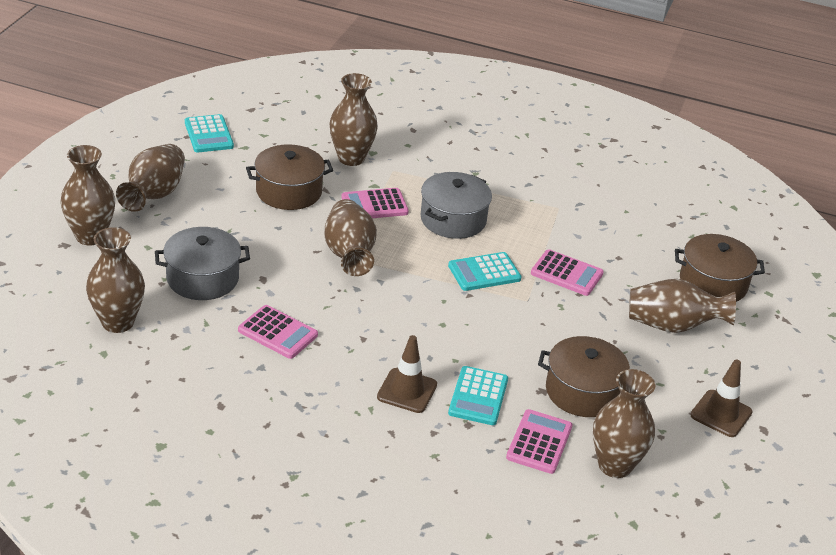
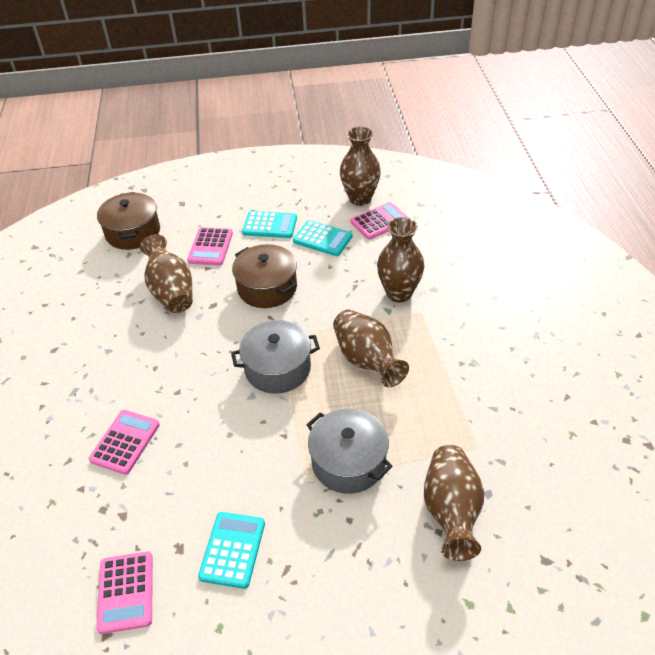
brown pot: 3 -> 2
brown traffic cone: 2 -> 0
brown vase: 7 -> 5

